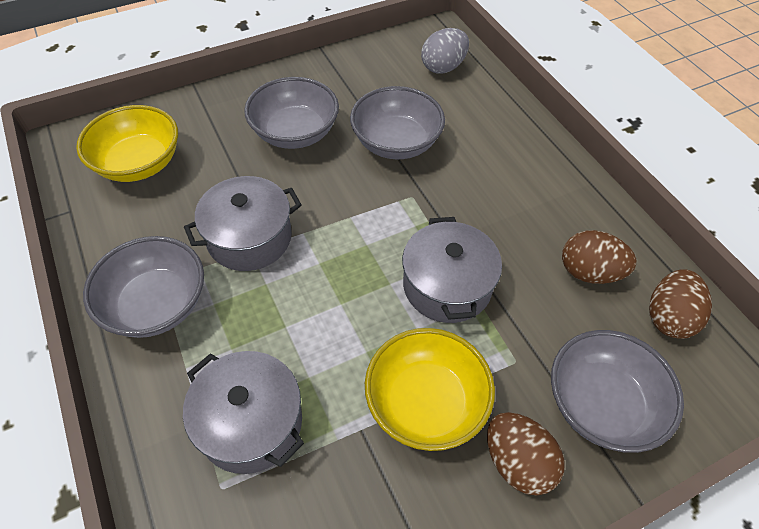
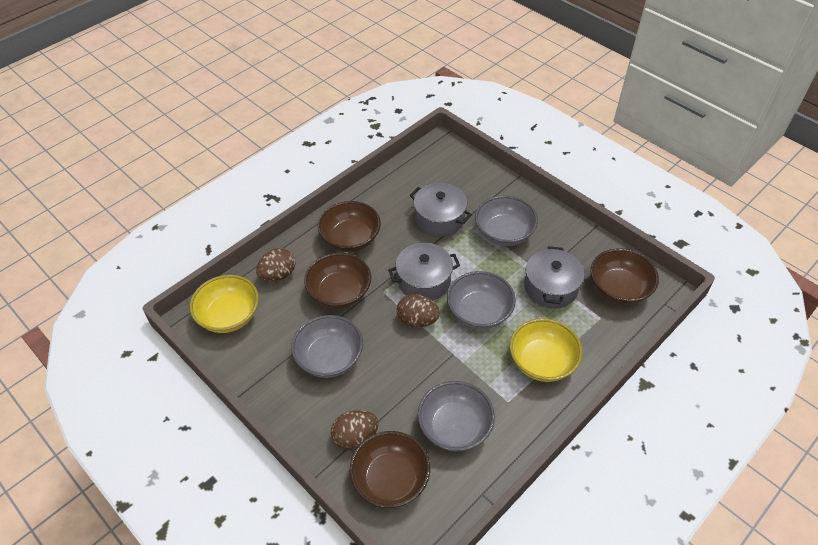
brown bowl: 0 -> 4
grey egg: 1 -> 0

